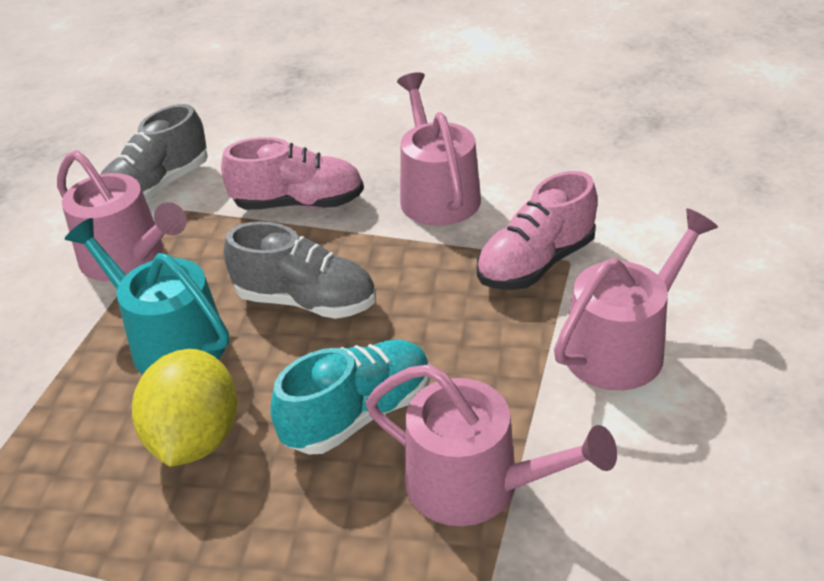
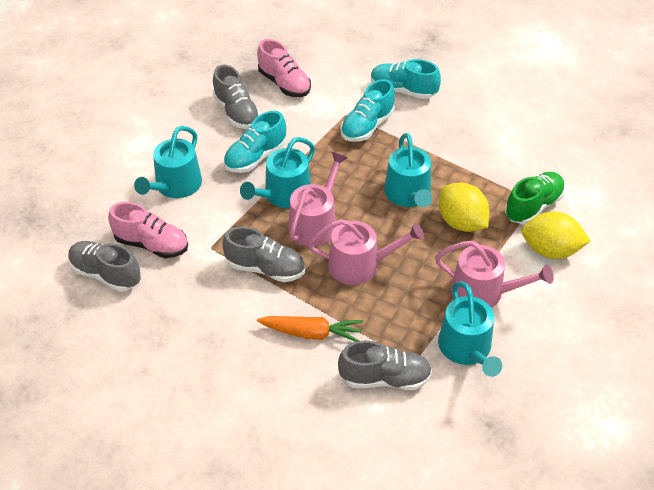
green shoe: 0 -> 1
grey shoe: 2 -> 4
orange carrot: 0 -> 1
pink watering can: 4 -> 3
turquoise shoe: 1 -> 3
turquoise watering can: 1 -> 4
yellow lemon: 1 -> 2

